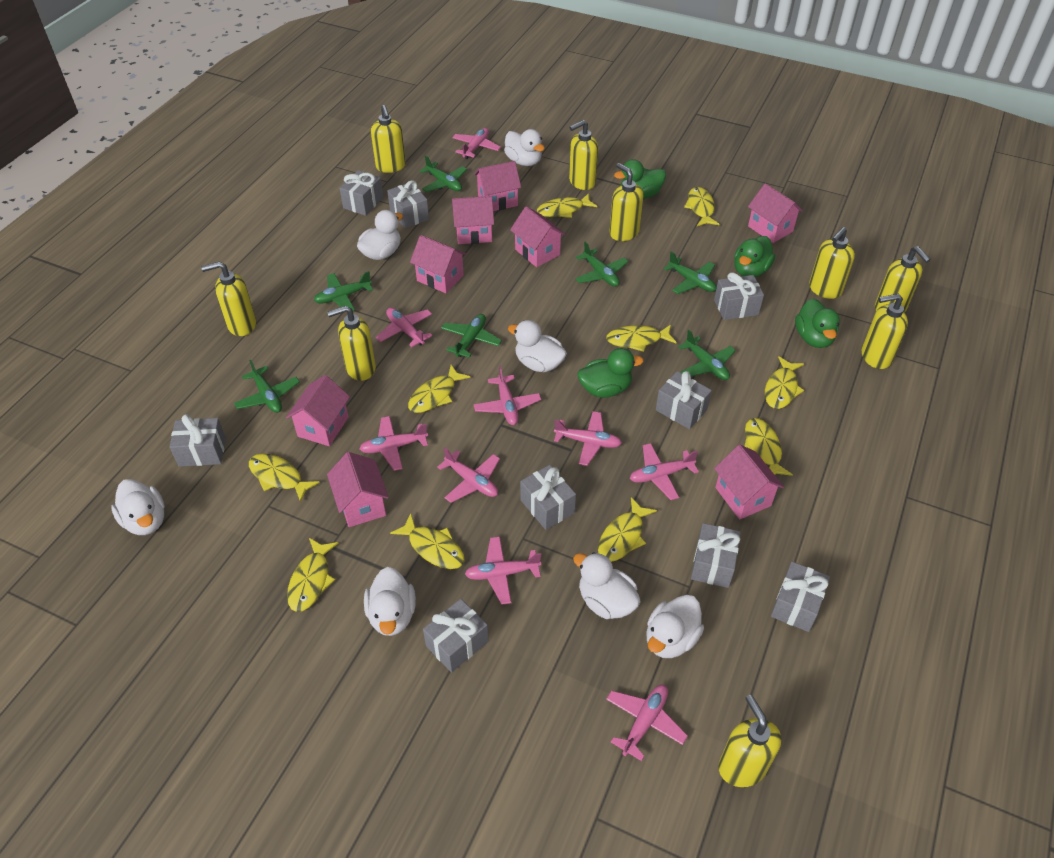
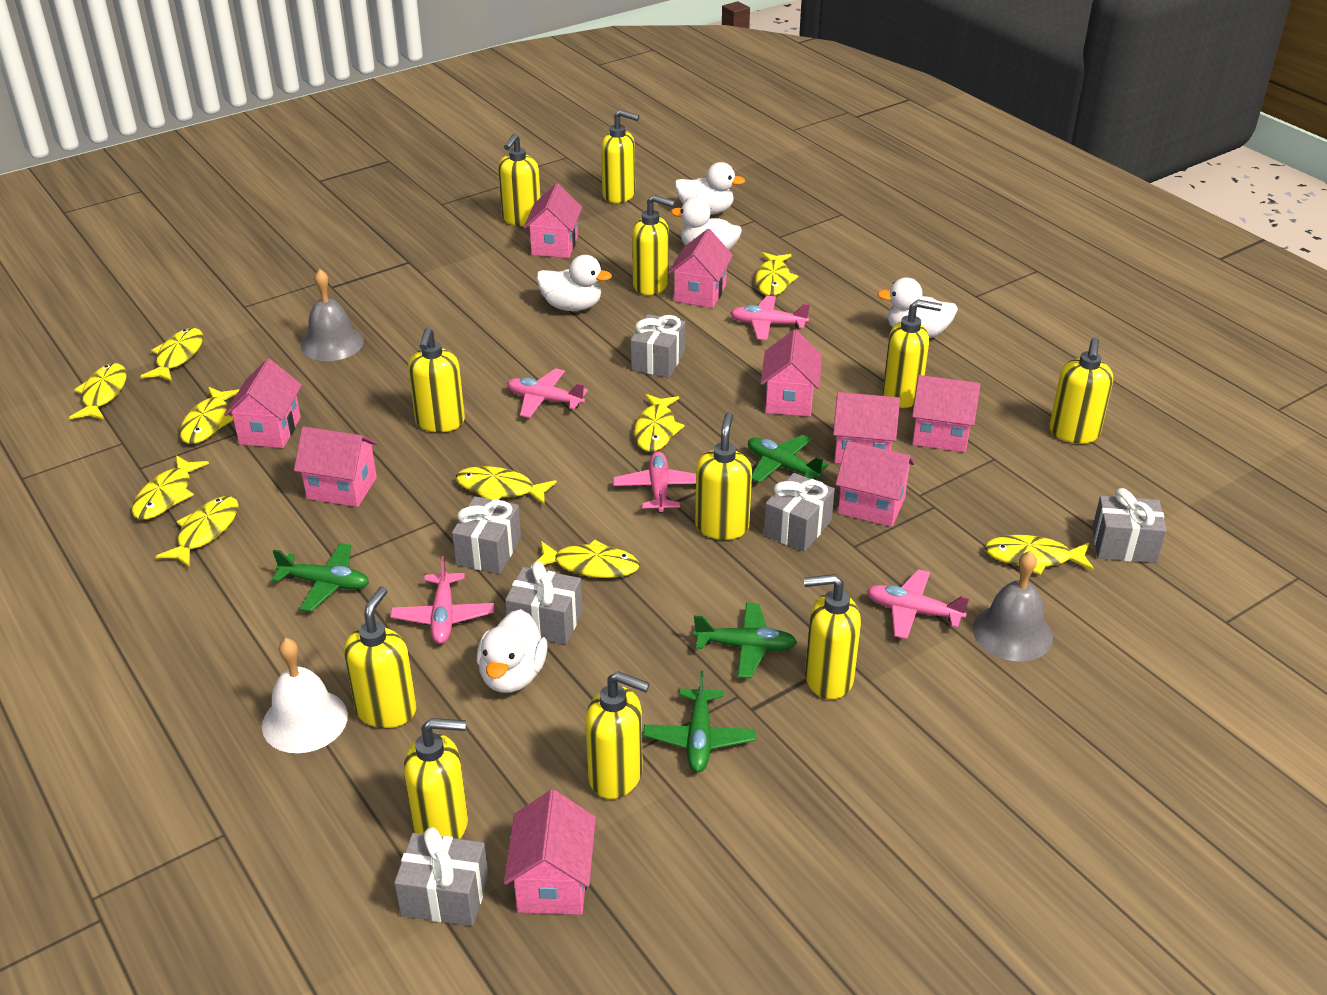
green duck: 4 -> 0
green plane: 7 -> 4
grey bell: 0 -> 2
grey gift: 9 -> 6
pink house: 8 -> 9
pink plane: 9 -> 5
white bell: 0 -> 1
white duck: 7 -> 5
yellow soap dispenser: 9 -> 11

